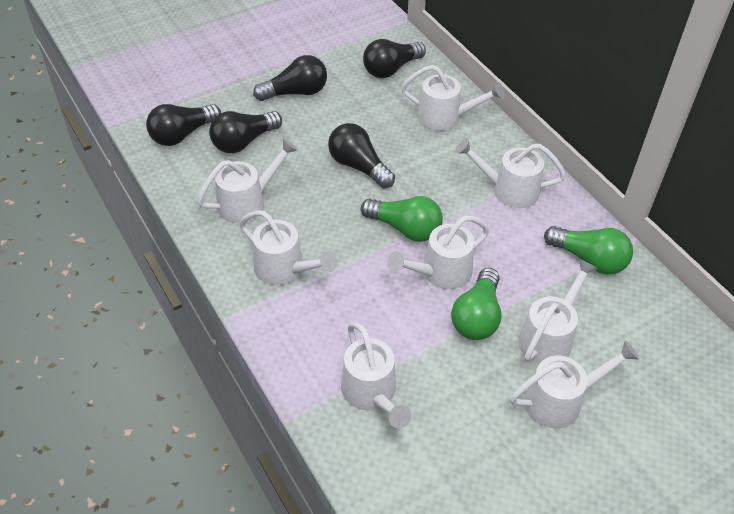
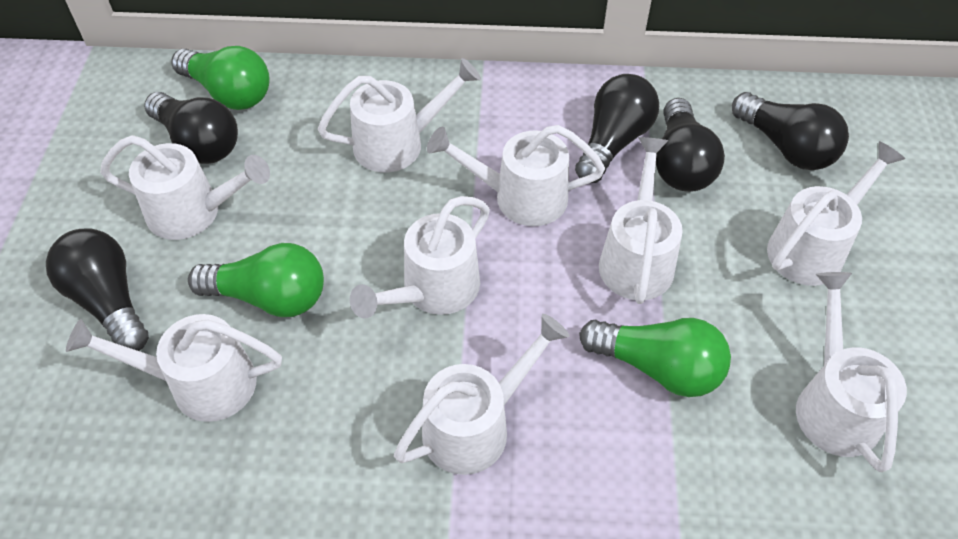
white watering can: 8 -> 9

